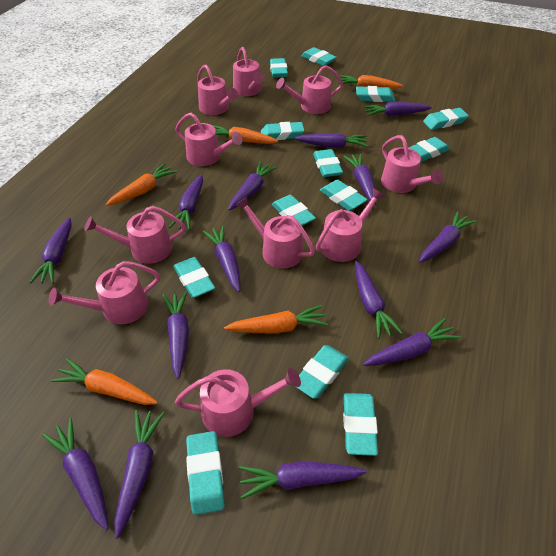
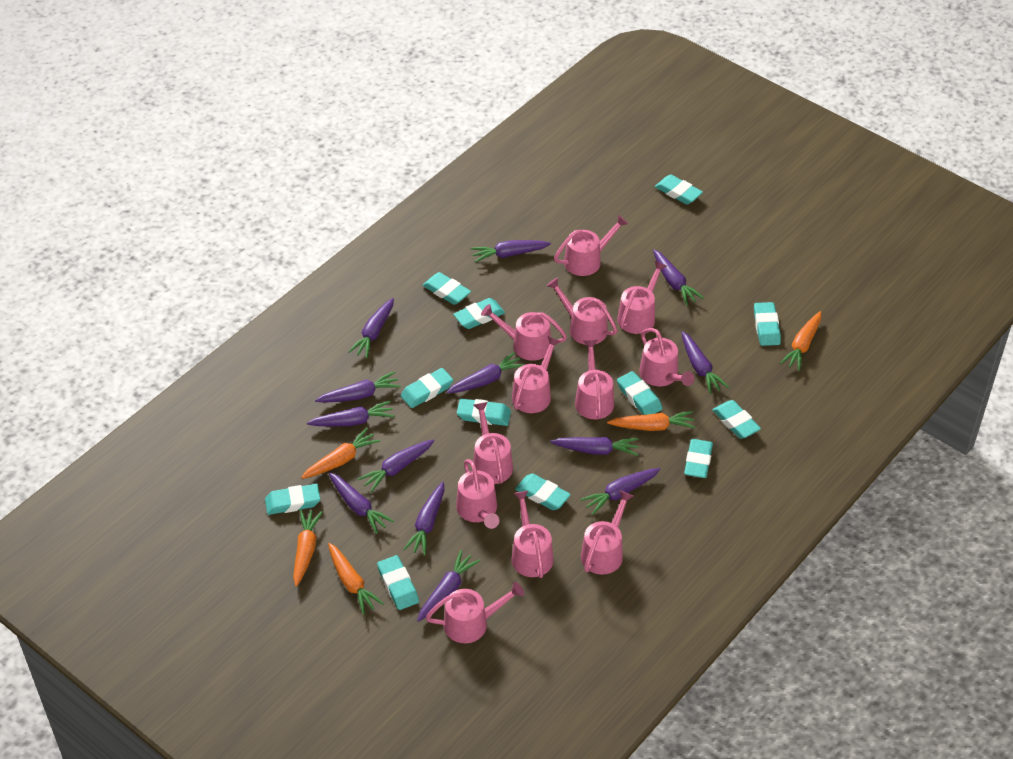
pink watering can: 10 -> 12
purple carrot: 14 -> 13
turquoise eraser: 13 -> 12

